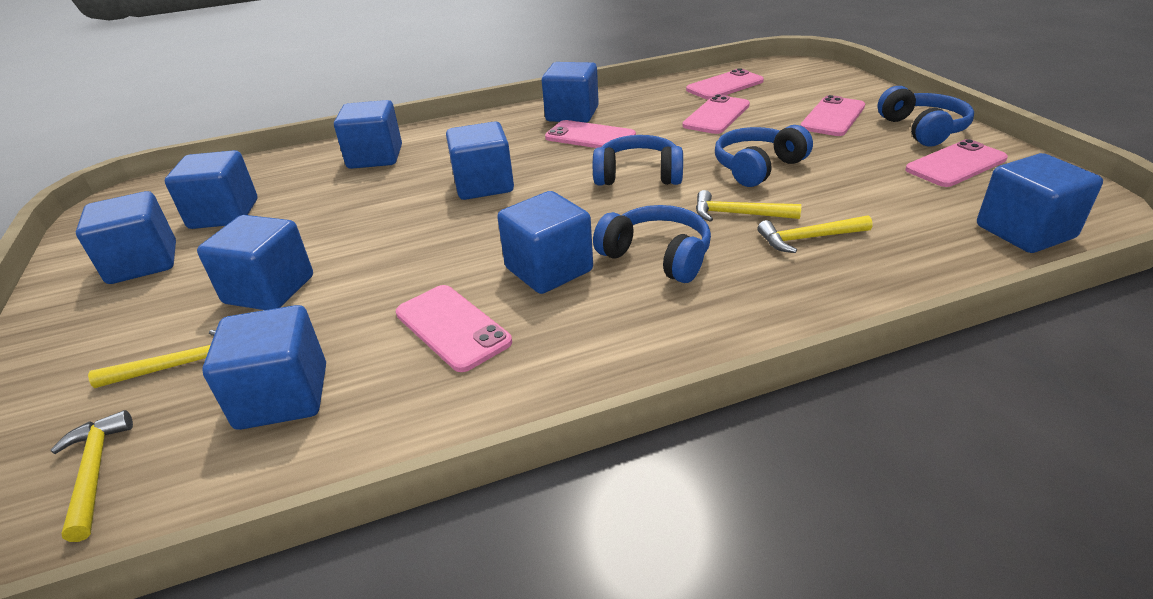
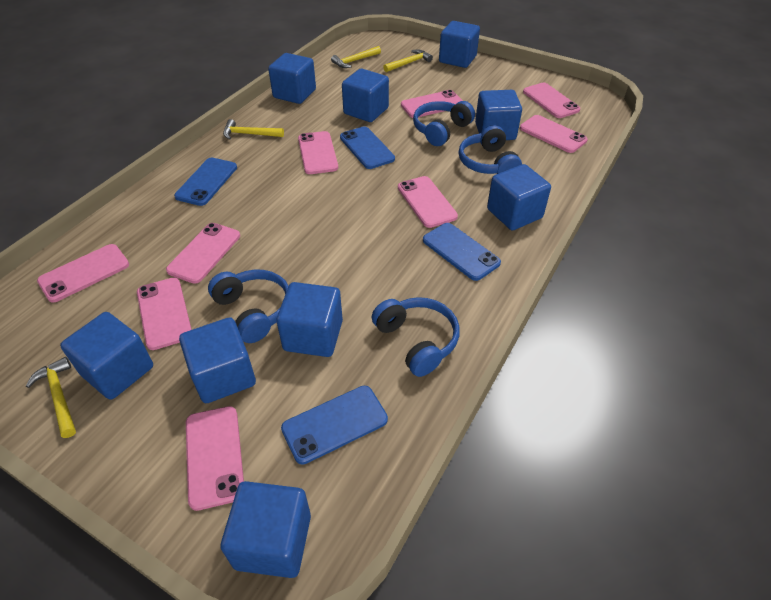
blue phone: 0 -> 4
pink phone: 6 -> 9

